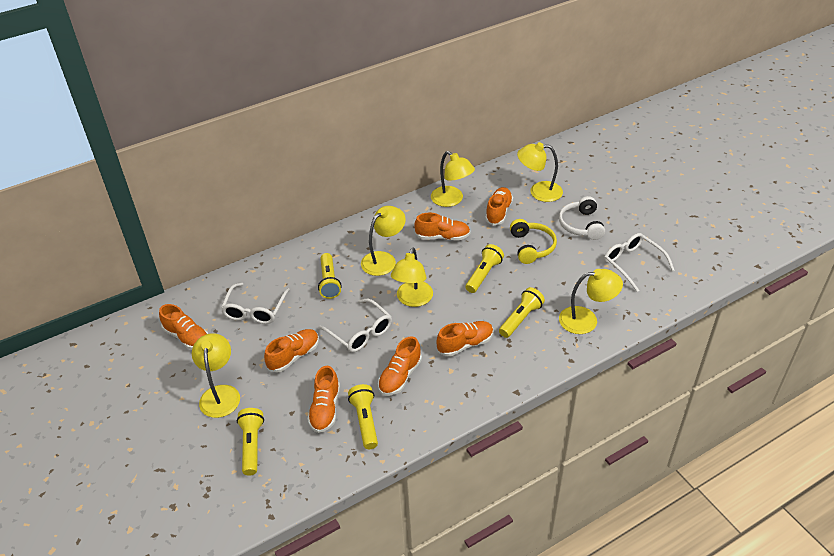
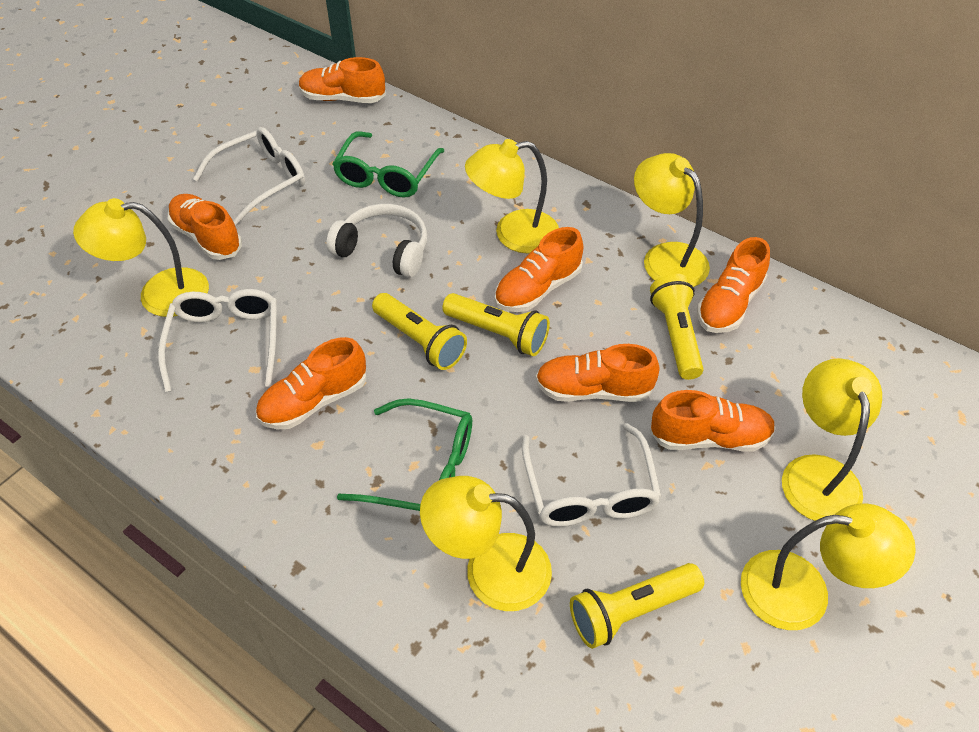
green glasses: 0 -> 2
yellow flashlight: 5 -> 4
yellow headphones: 1 -> 0

